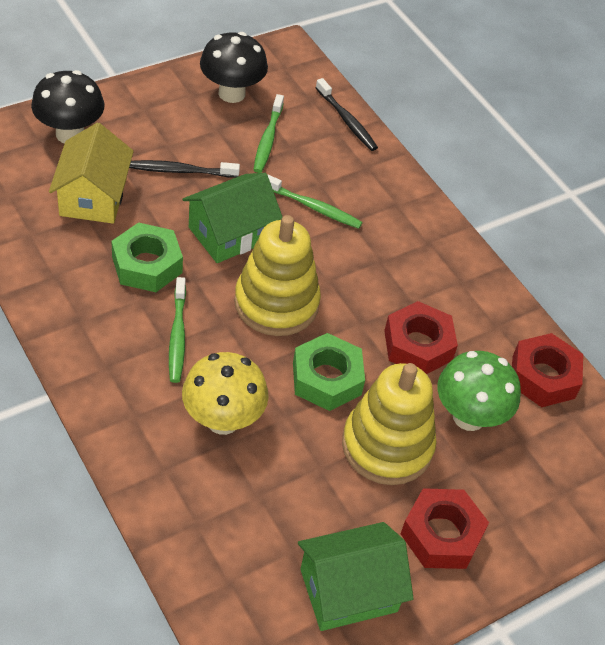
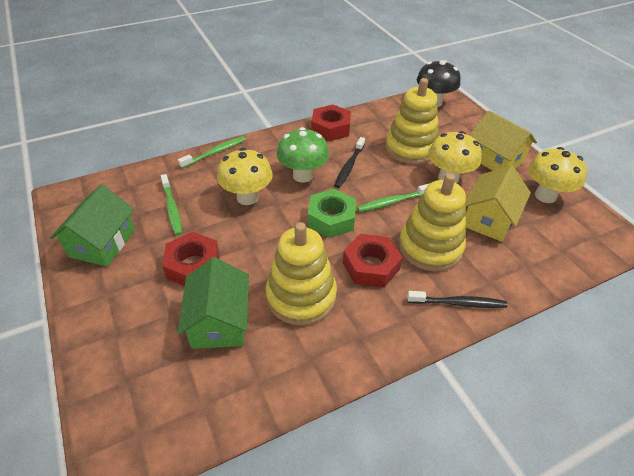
black mushroom: 2 -> 1
green nut: 2 -> 1
yellow house: 1 -> 2
yellow mushroom: 1 -> 3
yellow stacking toy: 2 -> 3

